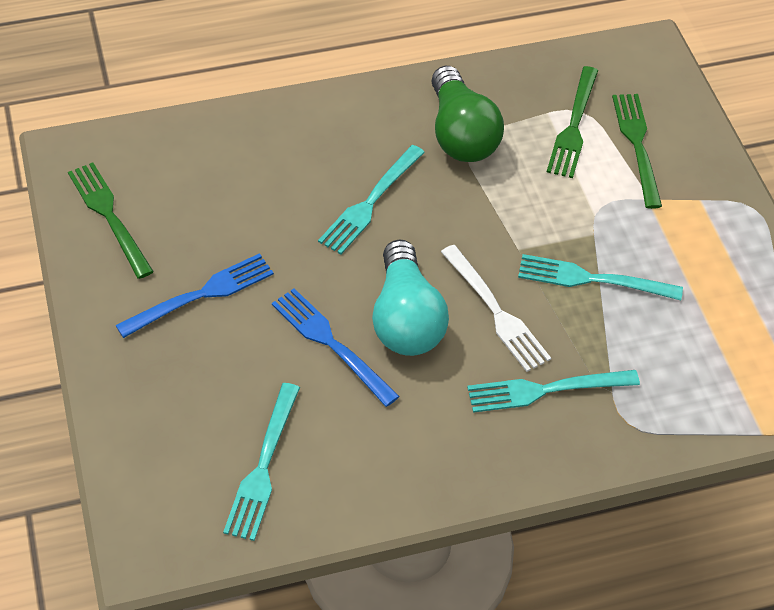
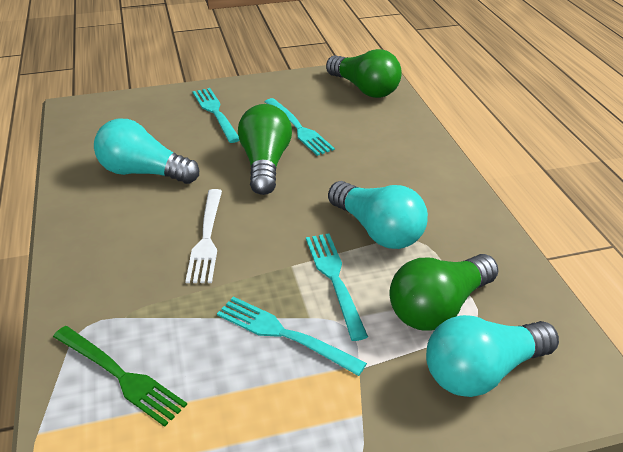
blue fork: 2 -> 0
green fork: 3 -> 1
green light bulb: 1 -> 3
turquoise light bulb: 1 -> 3

